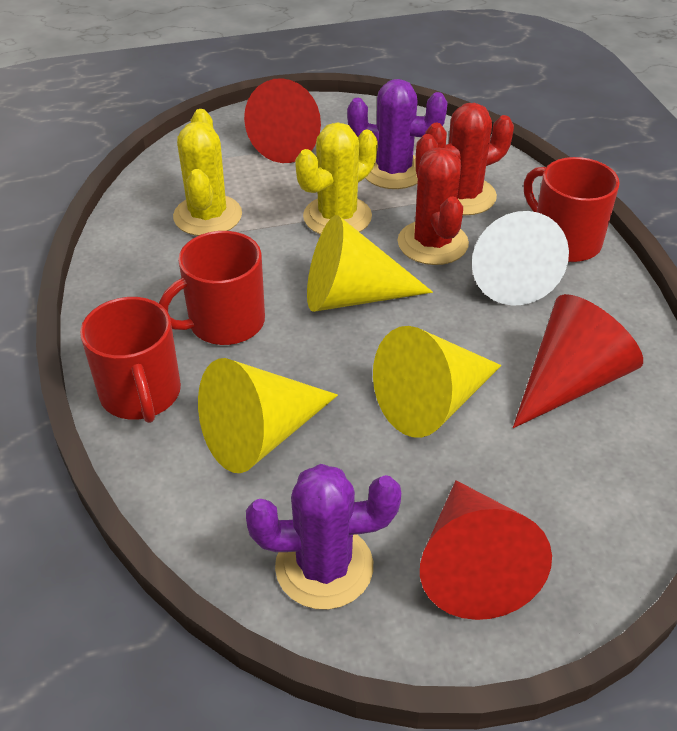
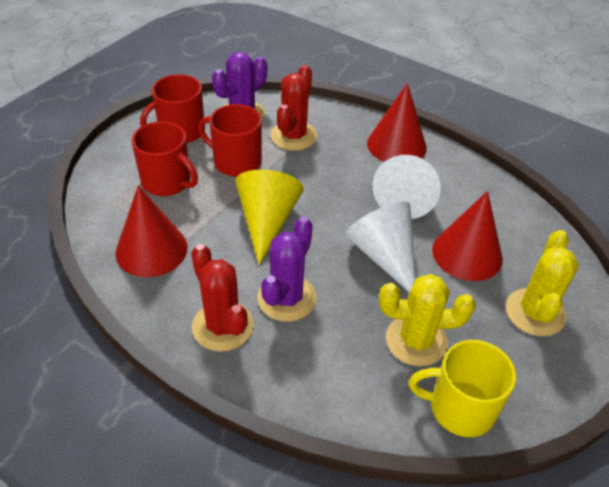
white cone: 1 -> 2
yellow cone: 3 -> 1
yellow mug: 0 -> 1

